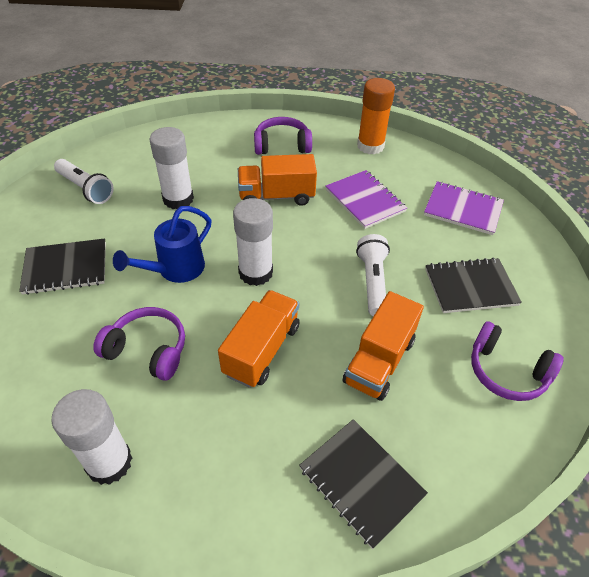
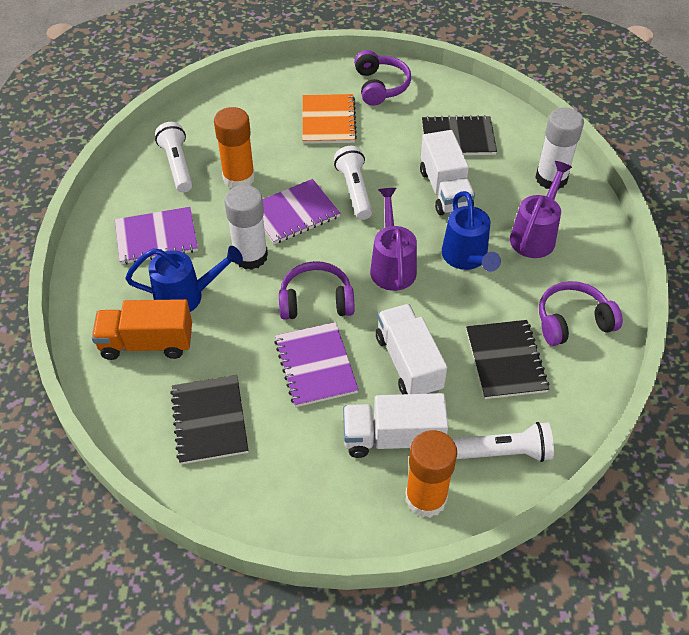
blue watering can: 1 -> 2
orange glue stick: 1 -> 2
orange notebook: 0 -> 1
orange truck: 3 -> 1
purple notebook: 2 -> 3
purple watering can: 0 -> 2
white flashlight: 2 -> 3
white glue stick: 3 -> 2
white truck: 0 -> 3

